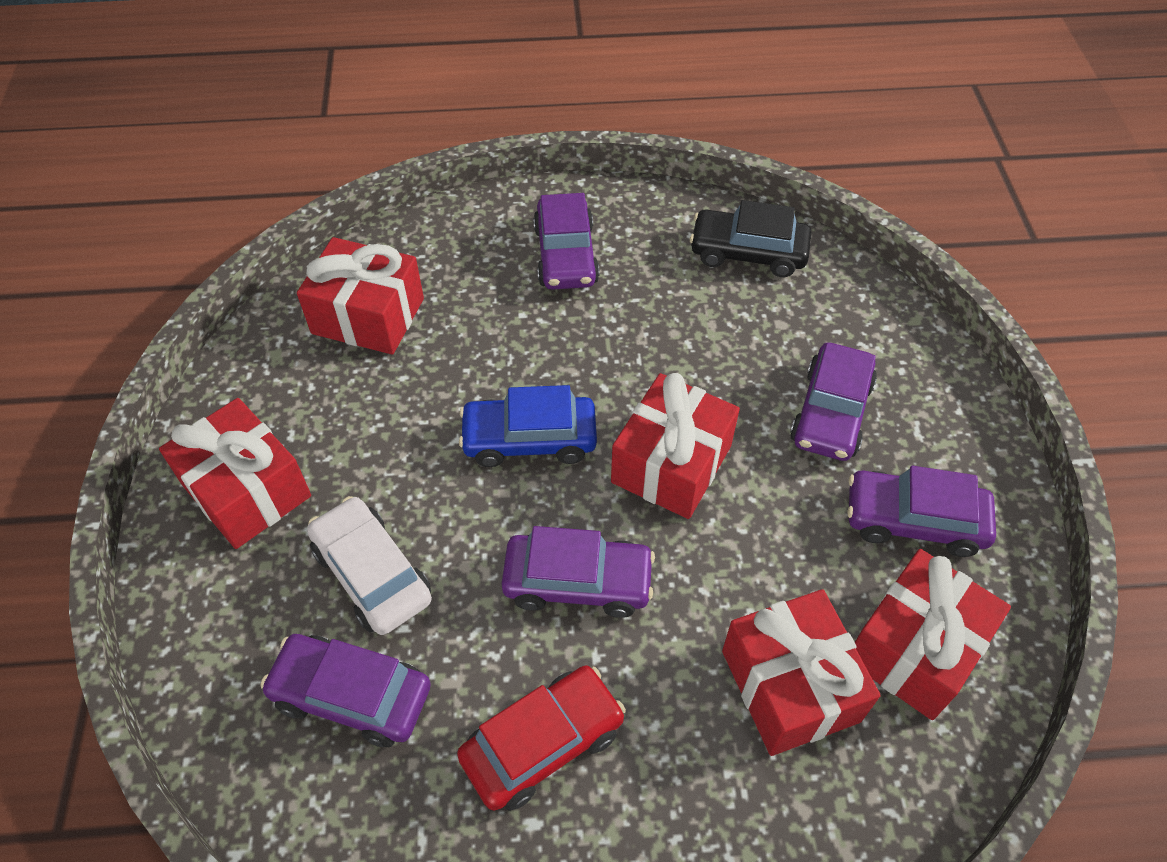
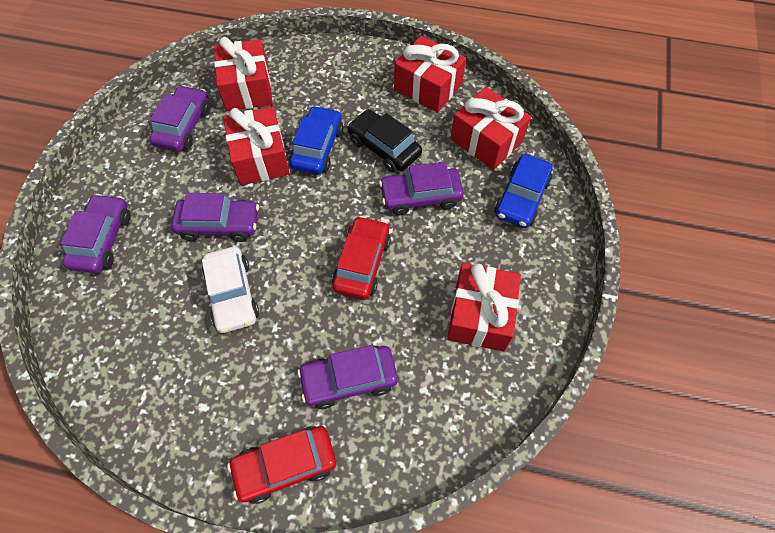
blue car: 1 -> 2
red car: 1 -> 2

